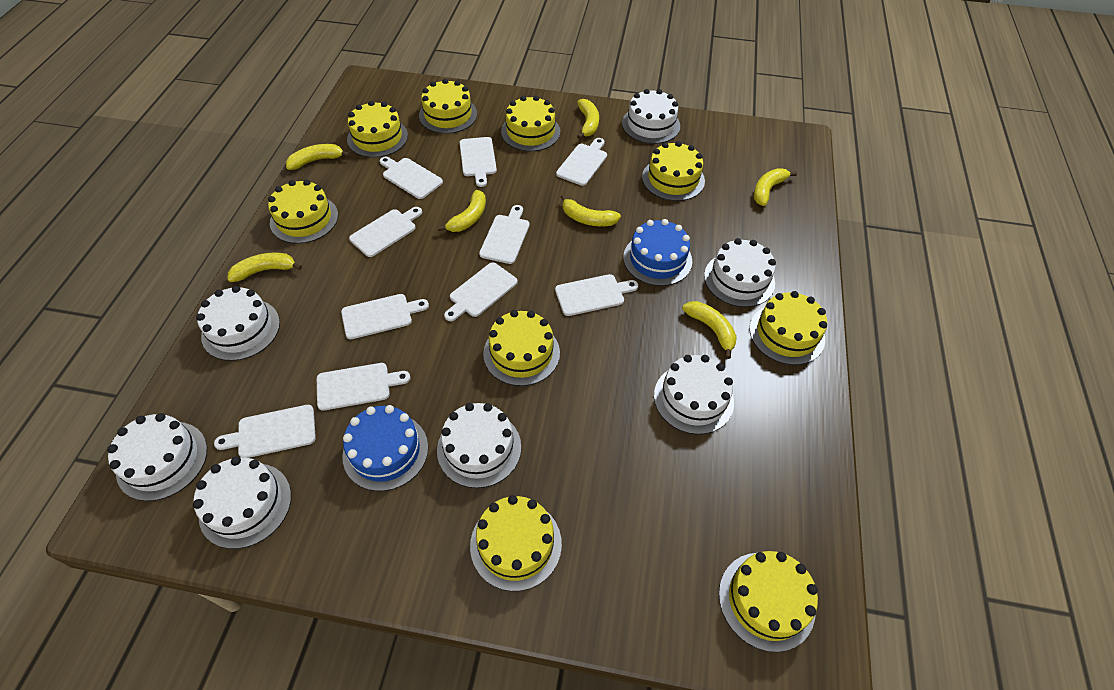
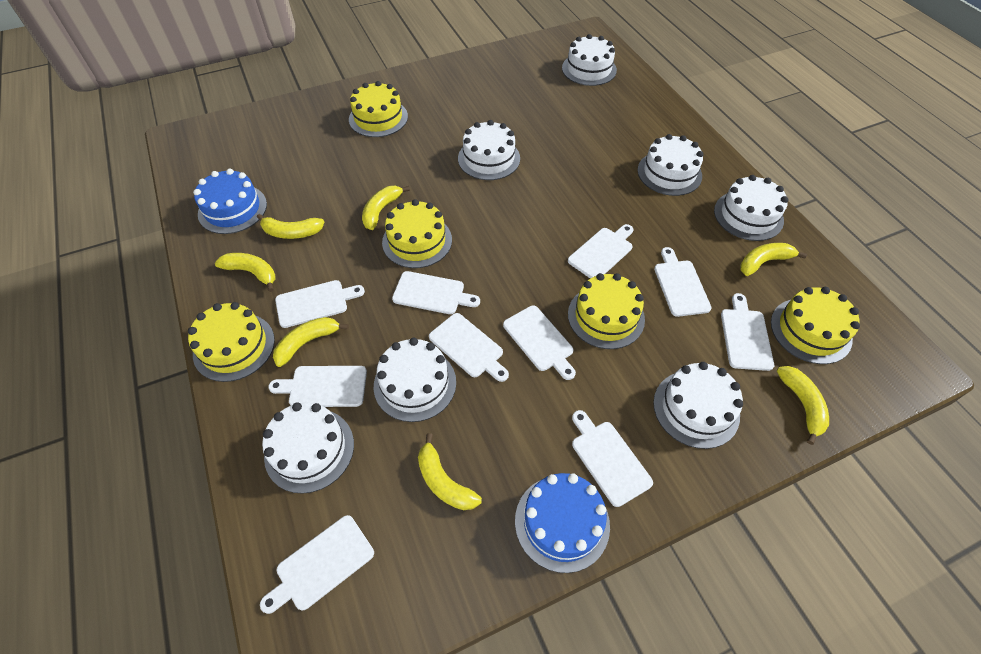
yellow cake: 9 -> 5

